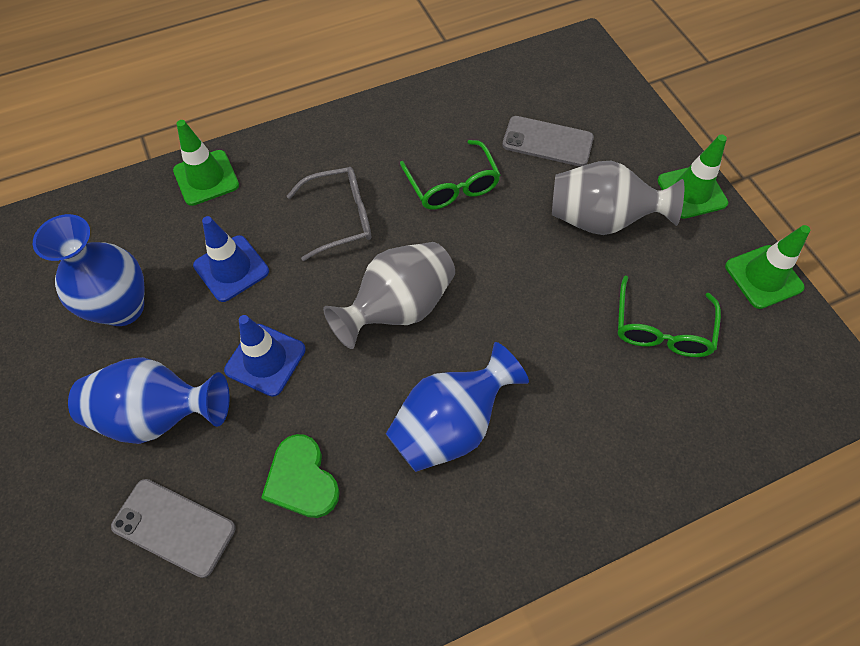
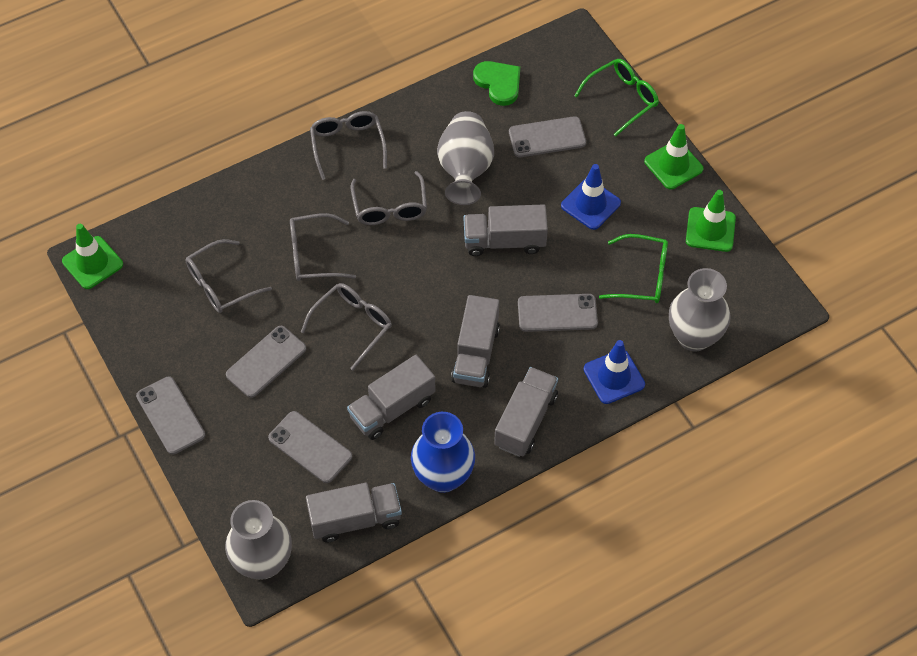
blue vase: 3 -> 1
grey glasses: 1 -> 5
grey phone: 2 -> 5
grey truck: 0 -> 5
grey vase: 2 -> 3

